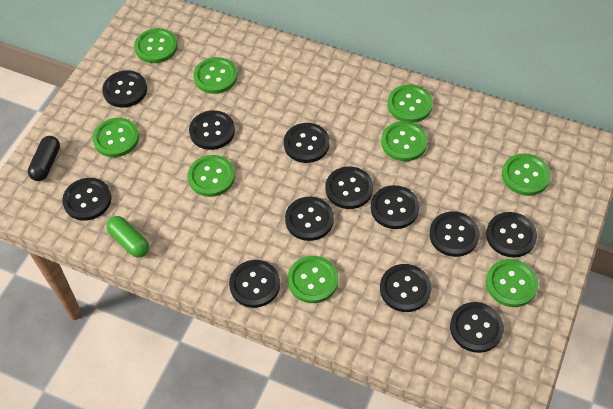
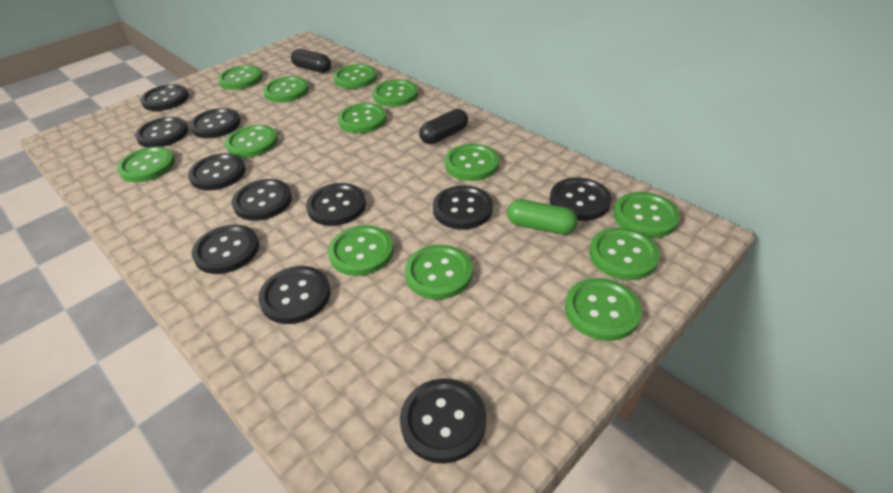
black button: 12 -> 11
black capsule: 1 -> 2
green button: 9 -> 13

